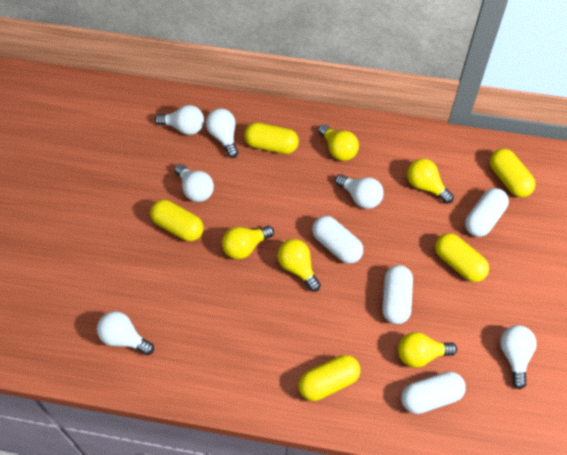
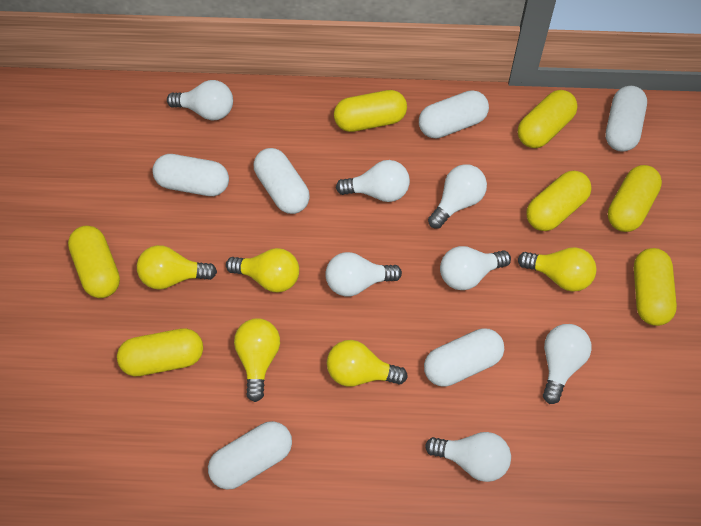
white capsule: 4 -> 6
white light bulb: 6 -> 7
yellow capsule: 5 -> 7

